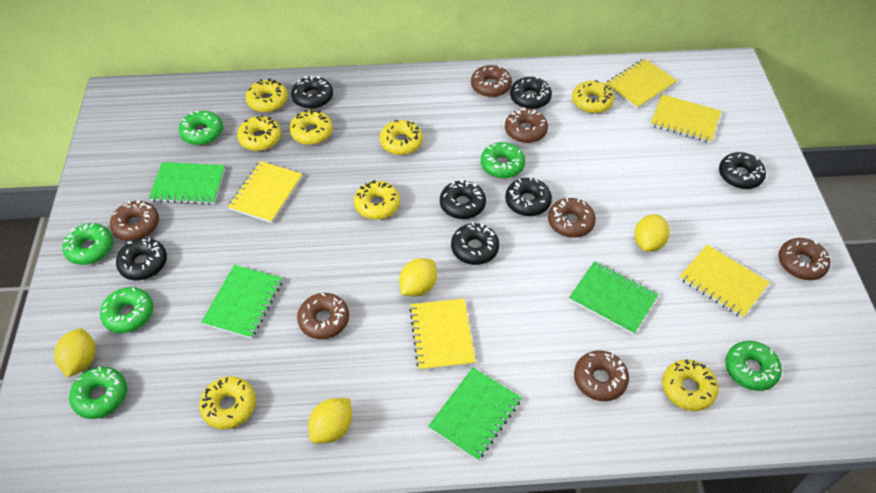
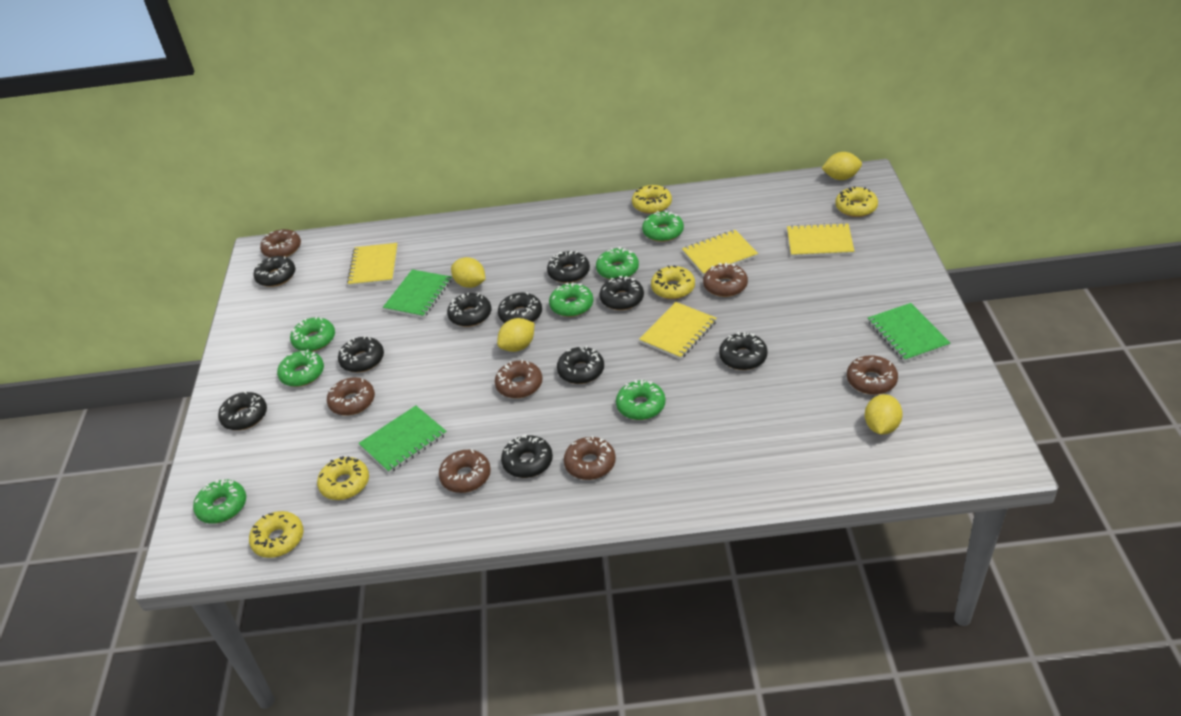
black donut: 7 -> 10
green donut: 6 -> 7
green notebook: 4 -> 3
yellow donut: 8 -> 5
yellow notebook: 5 -> 4

